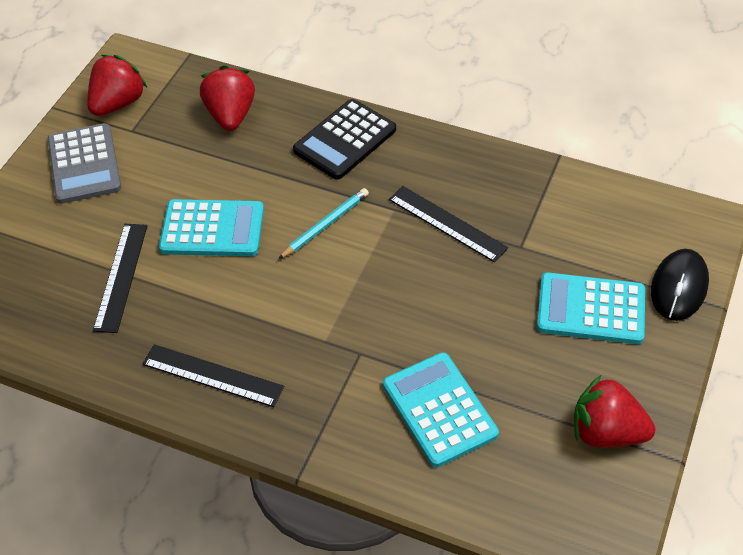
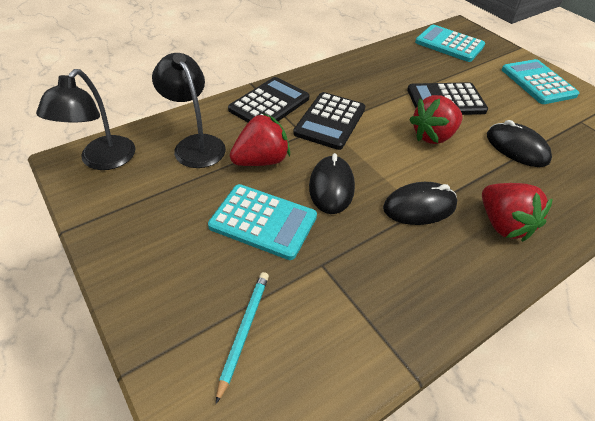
black calculator: 1 -> 3
black lamp: 0 -> 2
black mouse: 1 -> 3
black ruler: 3 -> 0
grey calculator: 1 -> 0

